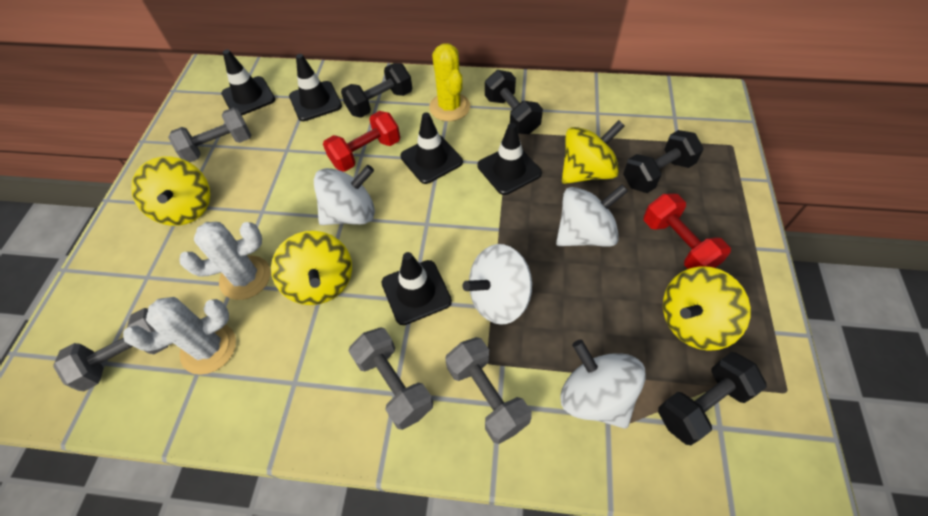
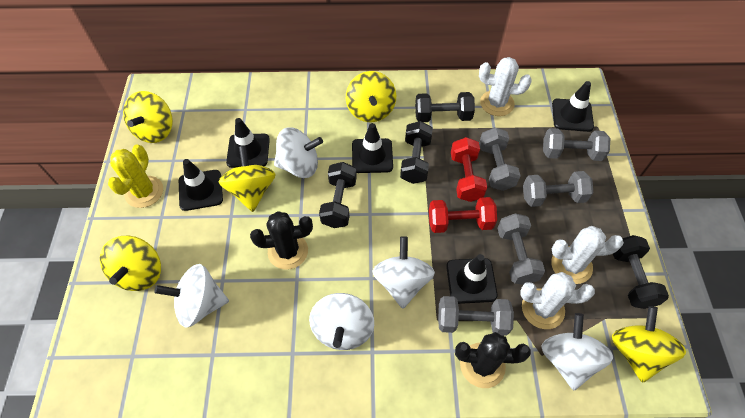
black cactus: 0 -> 2
grey dumbbell: 4 -> 5
white cactus: 2 -> 3
white spinning top: 4 -> 5
yellow spinning top: 4 -> 5

